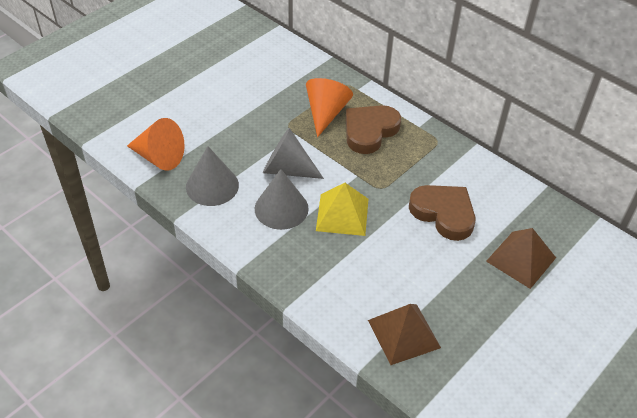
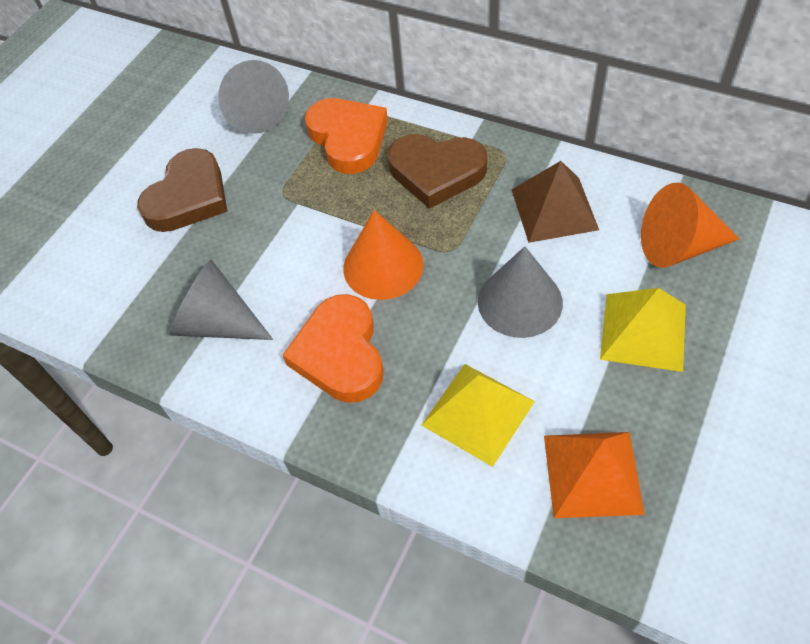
brown pyramid: 2 -> 1
orange heart: 0 -> 2
orange pyramid: 0 -> 1
yellow pyramid: 1 -> 2

